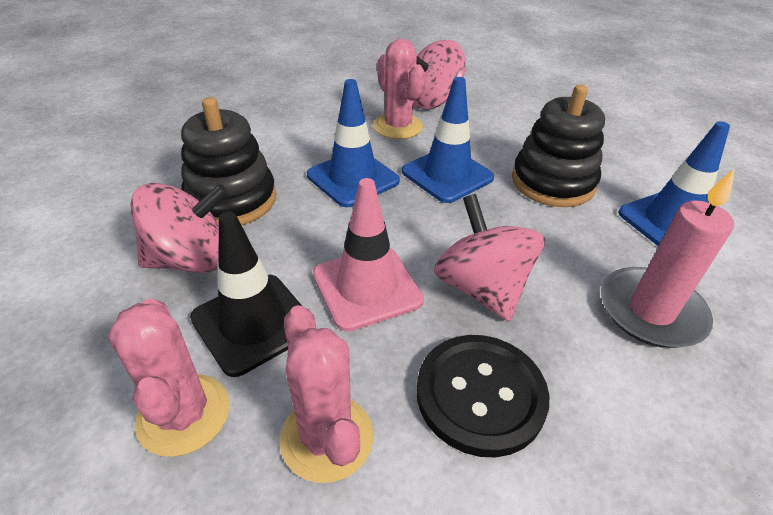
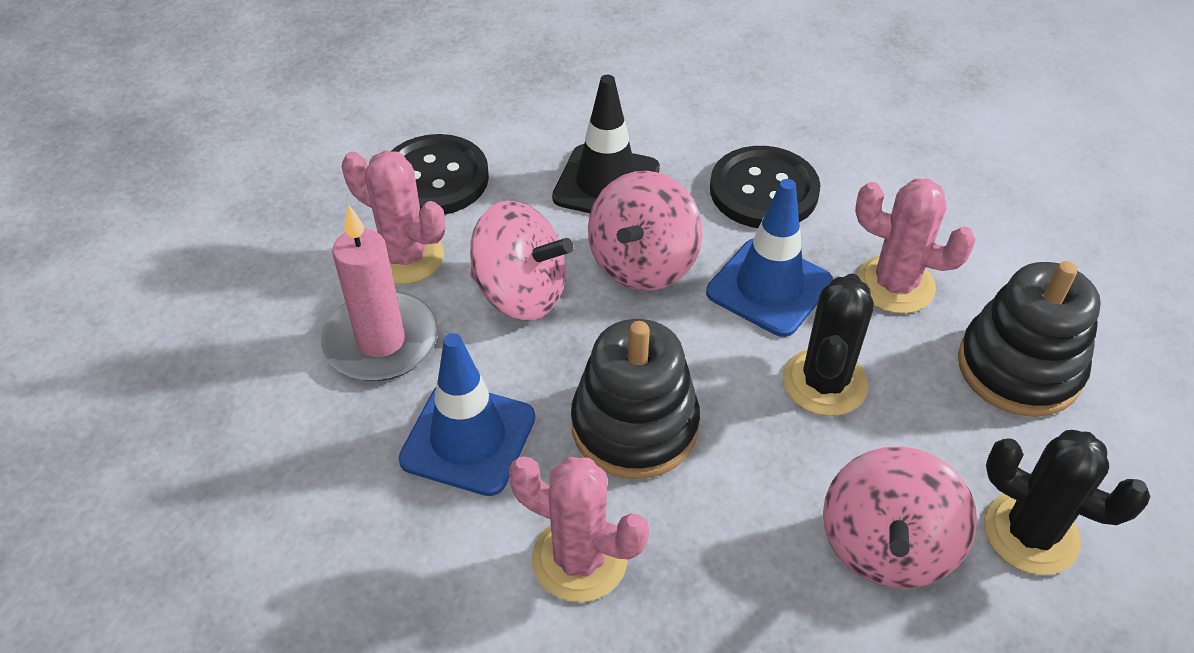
black button: 1 -> 2
black cactus: 0 -> 2
blue traffic cone: 3 -> 2
pink traffic cone: 1 -> 0

